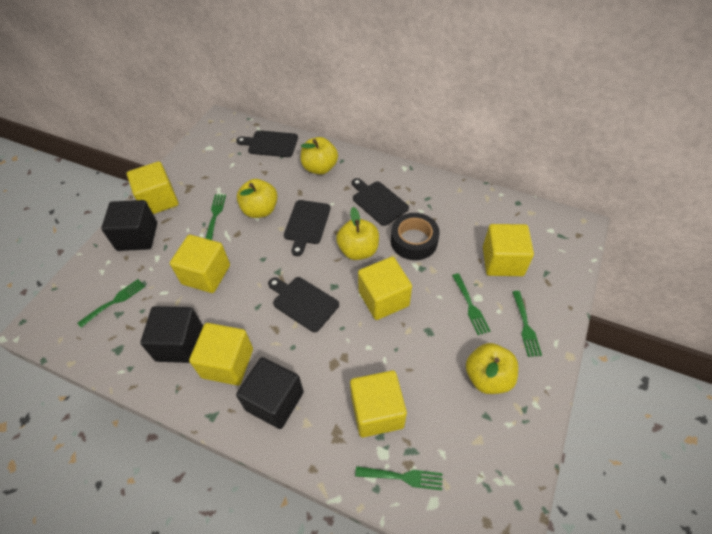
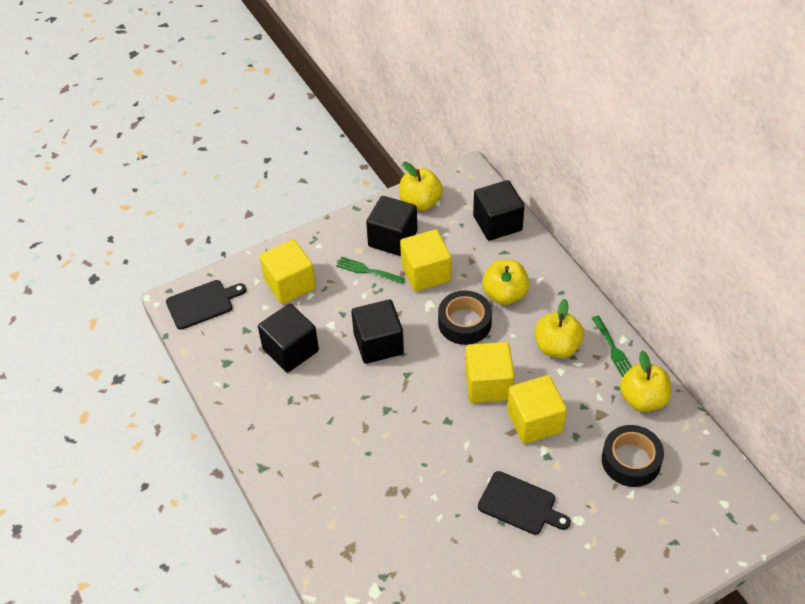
black cube: 3 -> 4
black cutting board: 4 -> 2
black tape: 1 -> 2
green fork: 5 -> 2
yellow cube: 6 -> 4

